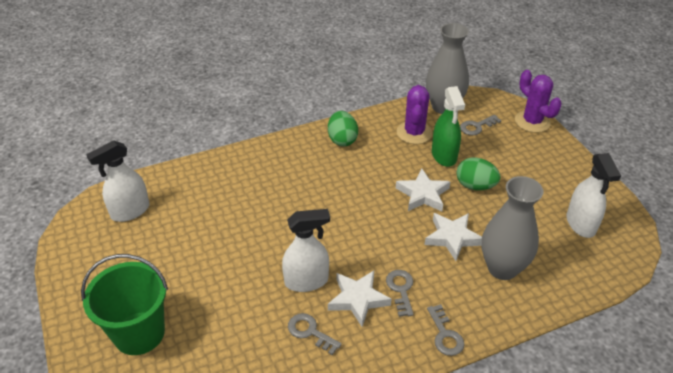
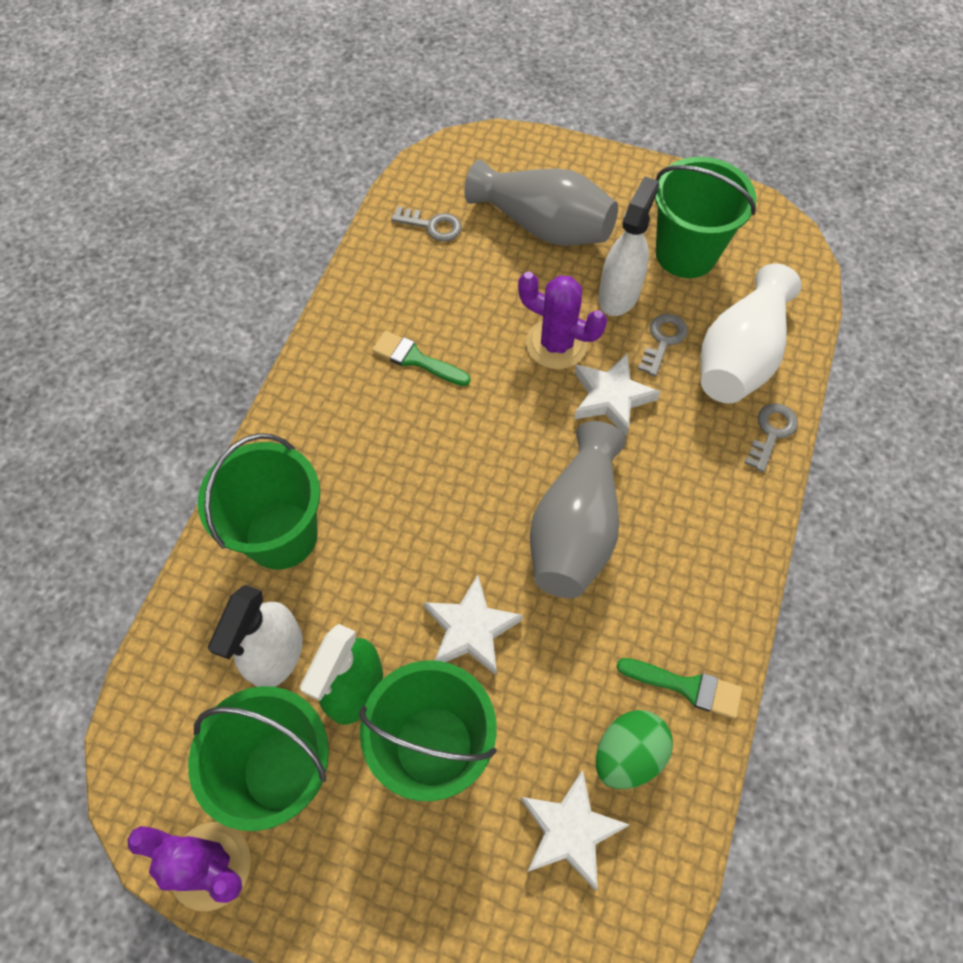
green brush: 0 -> 2
green bucket: 1 -> 4
green egg: 2 -> 1
grey key: 4 -> 3
white spray bottle: 3 -> 2
white vase: 0 -> 1

